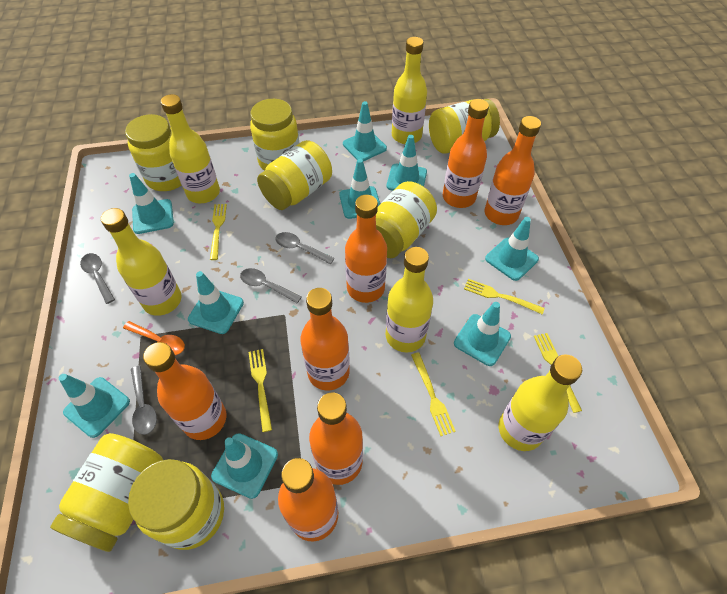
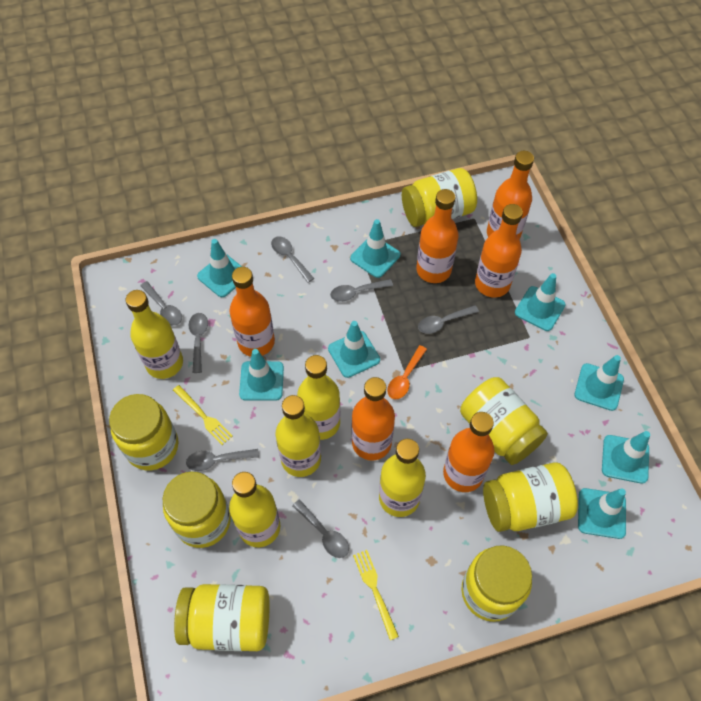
grey spoon: 4 -> 7
orange bottle: 7 -> 6
turquoise traffic cone: 9 -> 8
yellow fork: 5 -> 2

